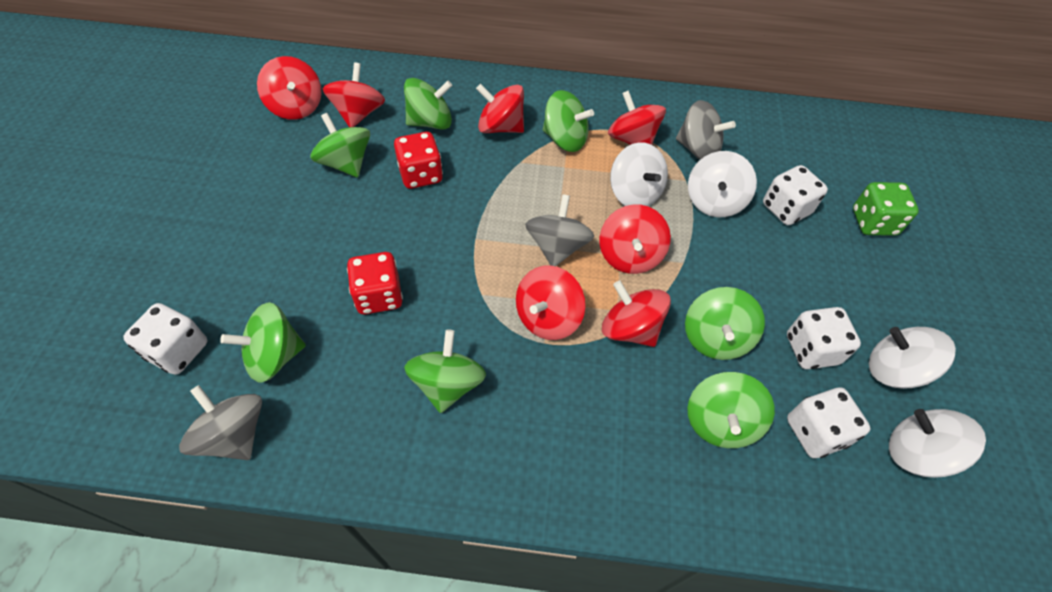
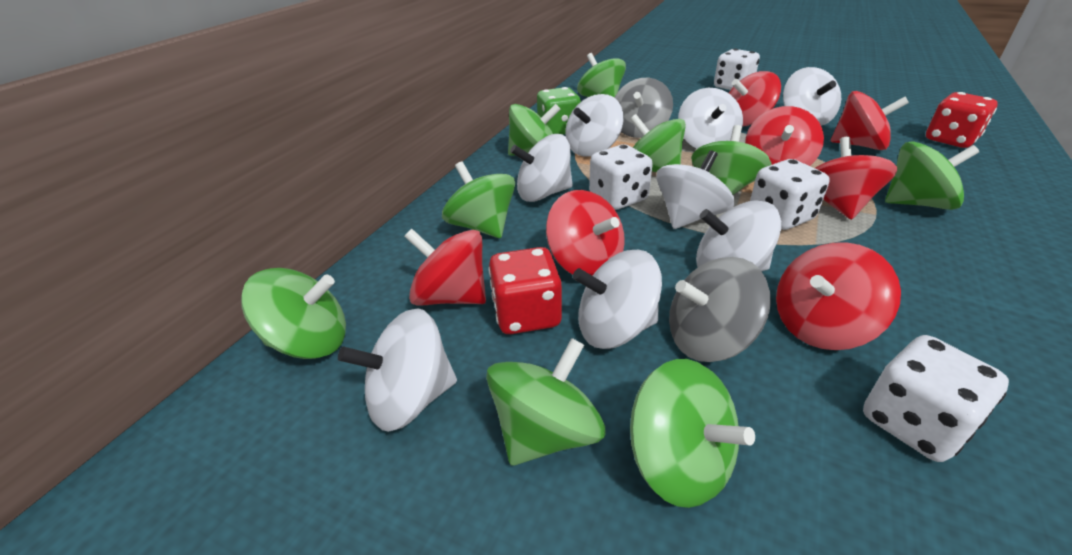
green spinning top: 7 -> 9
grey spinning top: 3 -> 2
white spinning top: 4 -> 8

